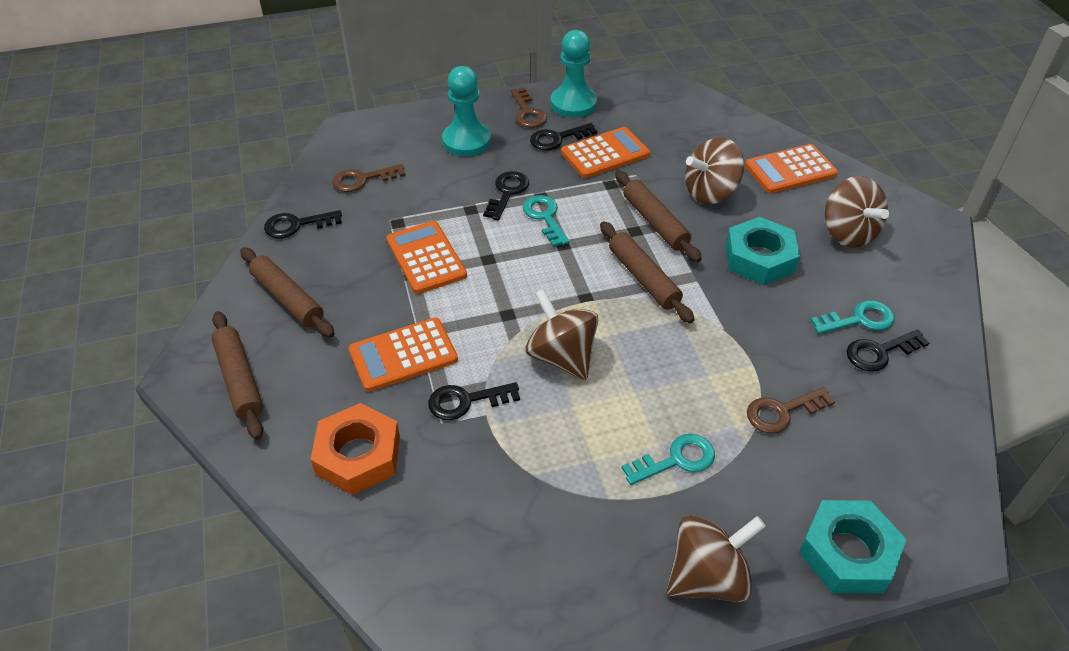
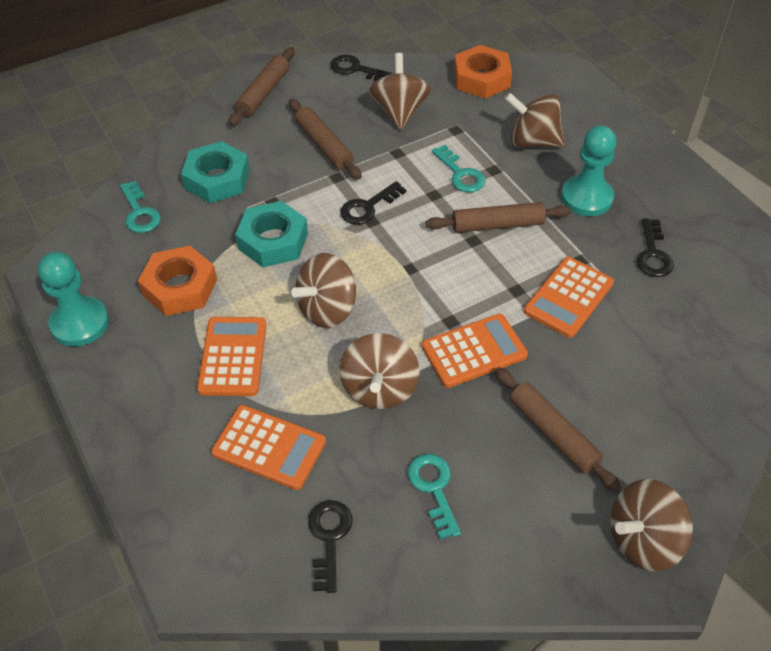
black key: 5 -> 4
brown key: 3 -> 0
brown spinning top: 4 -> 5
orange nut: 1 -> 2

